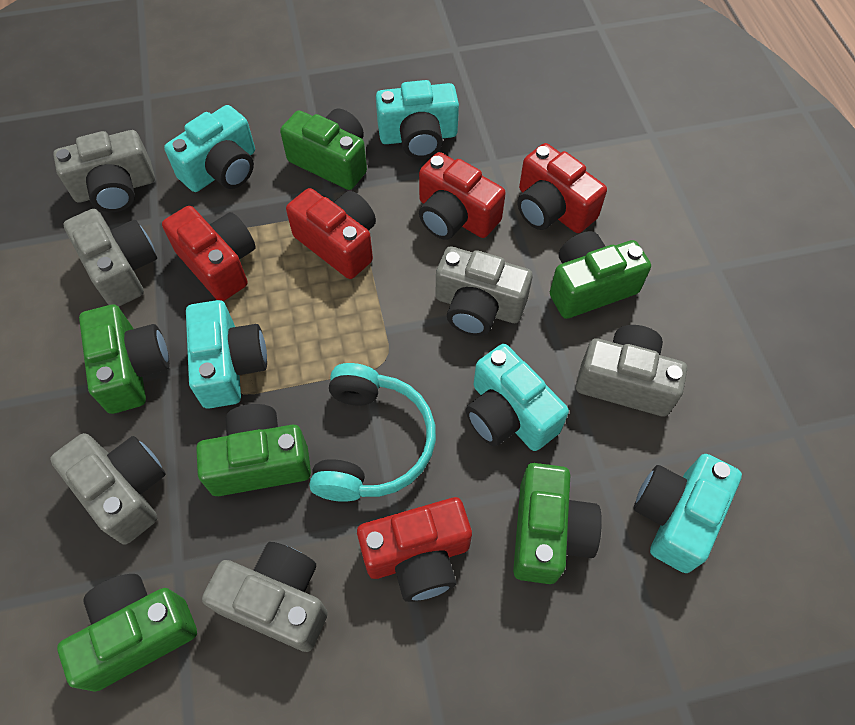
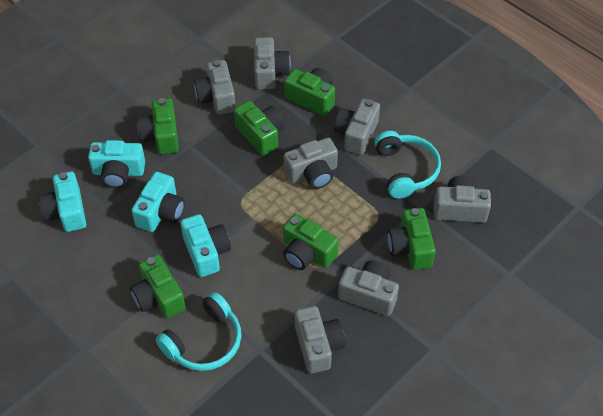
grey camera: 6 -> 7
red camera: 5 -> 0
turquoise camera: 5 -> 4
turquoise headphones: 1 -> 2

